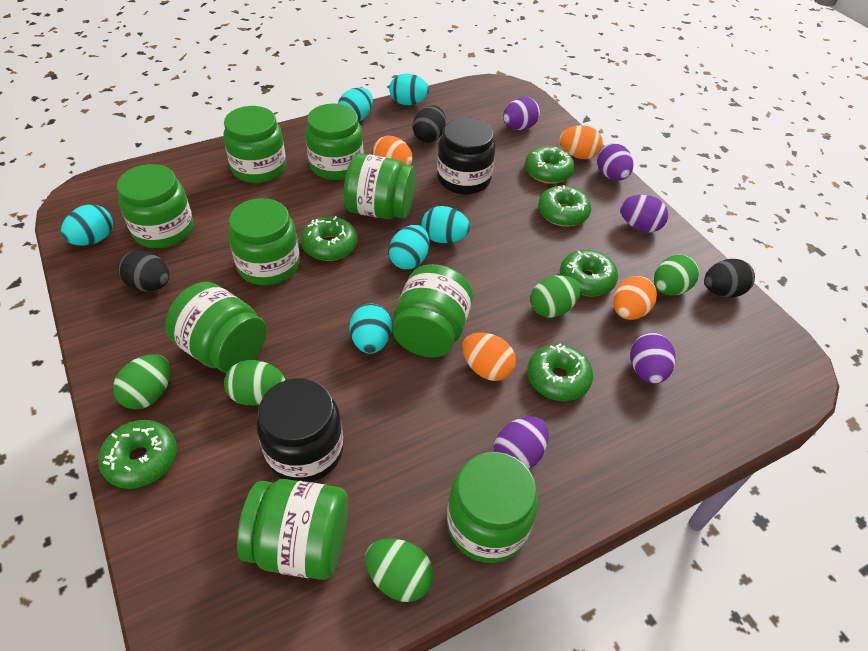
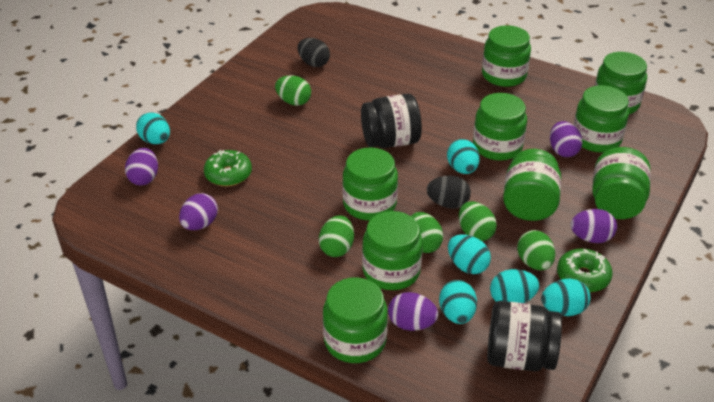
black egg: 3 -> 2
green donut: 6 -> 2
orange egg: 4 -> 0

